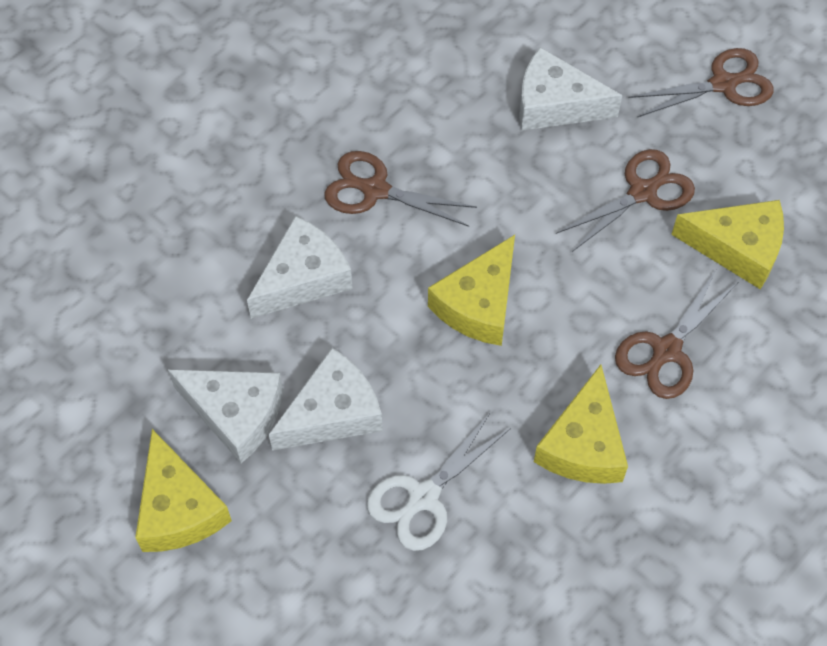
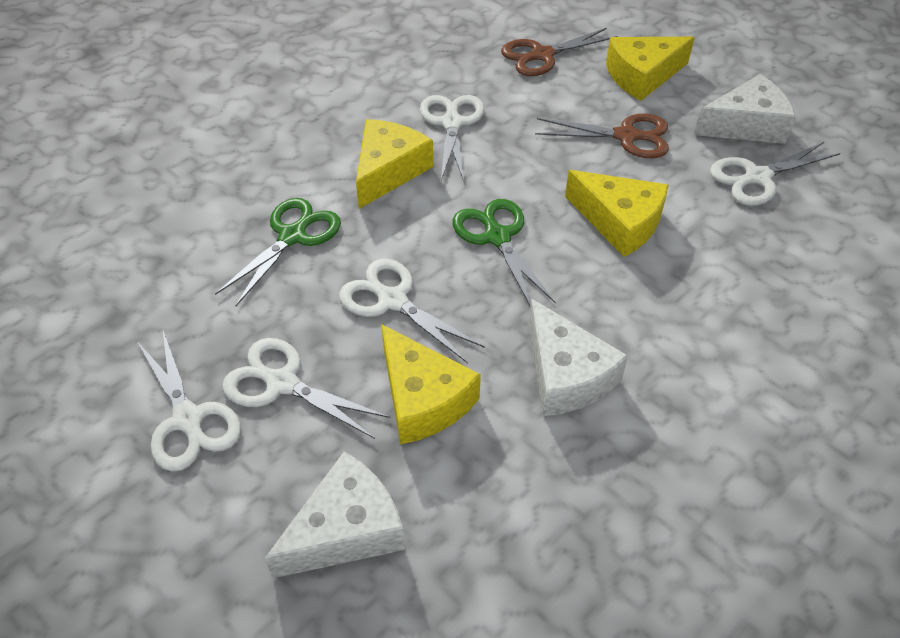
brown scissors: 4 -> 2
green scissors: 0 -> 2
white cheese: 4 -> 3
white scissors: 1 -> 5

